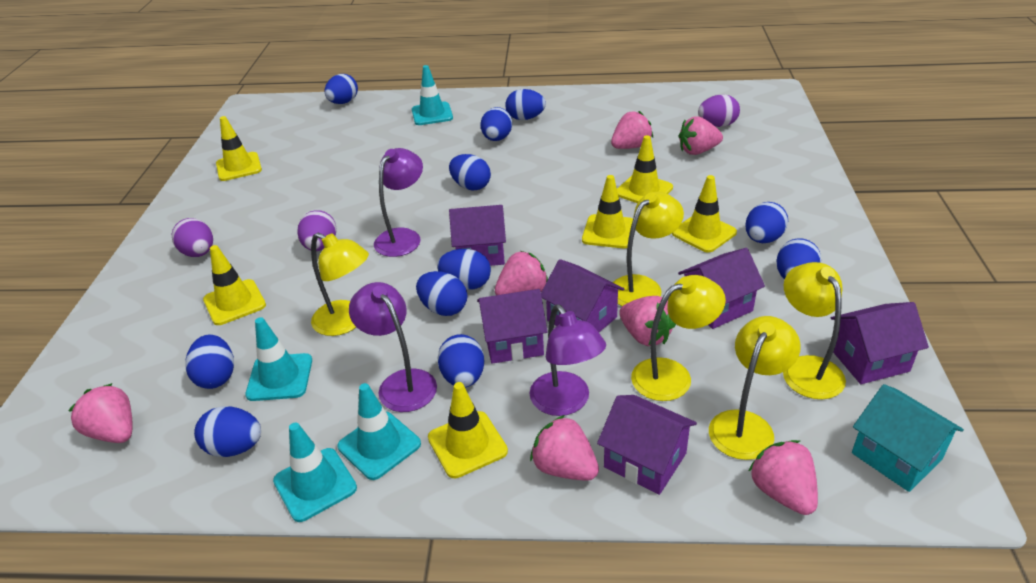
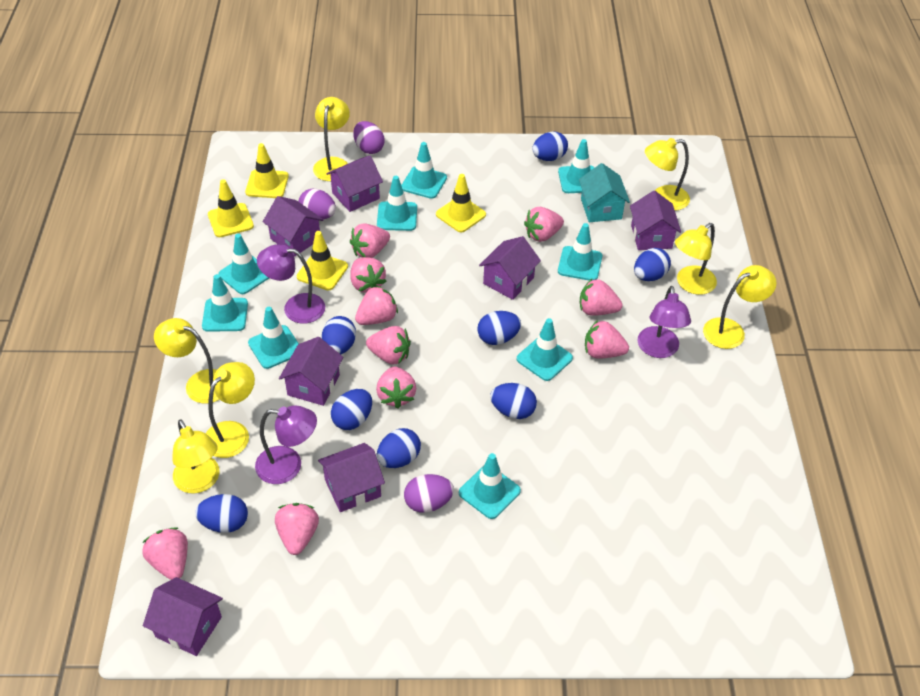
blue egg: 11 -> 8
pink strawberry: 7 -> 10
purple house: 6 -> 7
turquoise traffic cone: 4 -> 9
yellow lamp: 5 -> 7
yellow traffic cone: 6 -> 4

